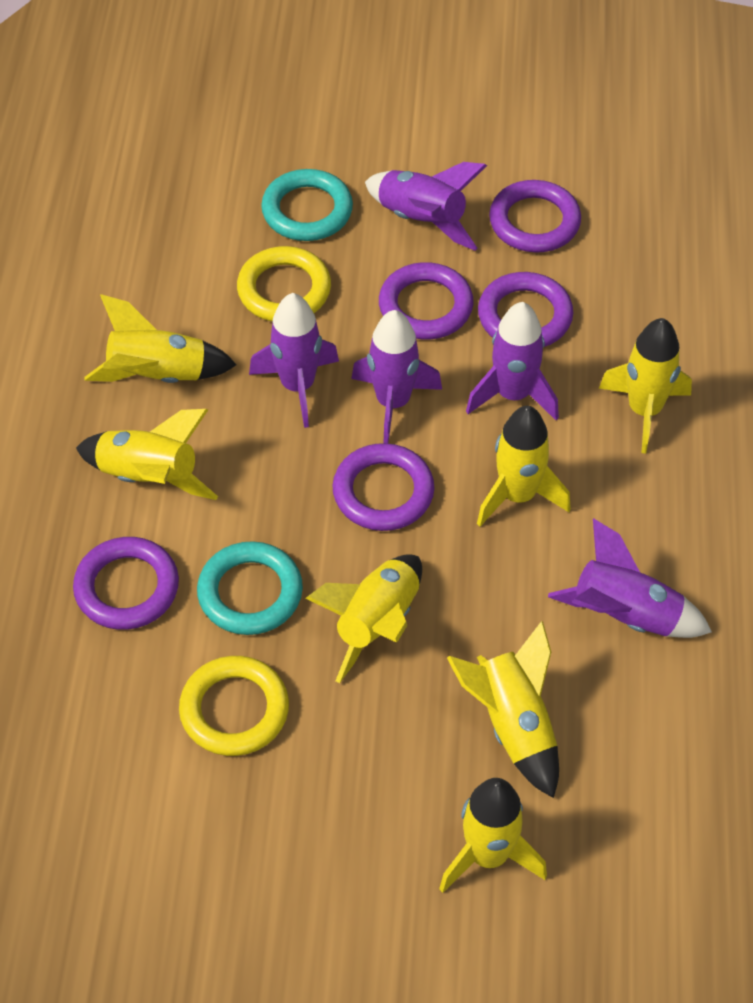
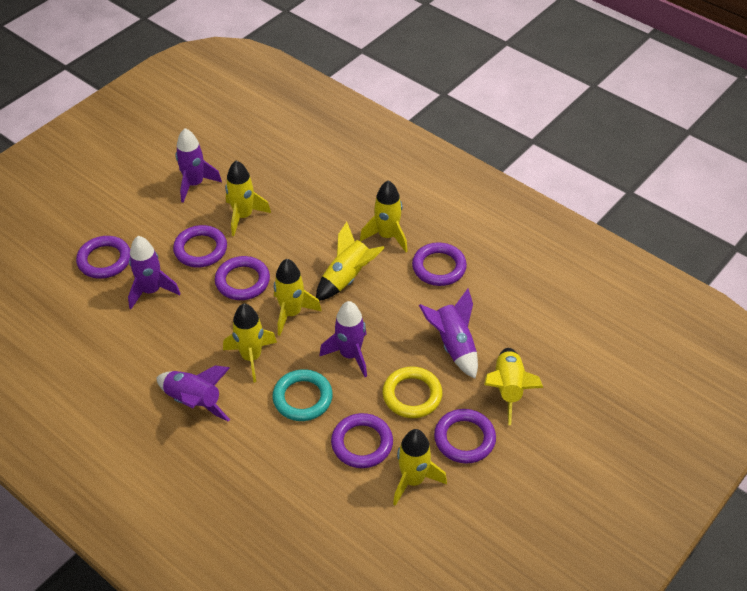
purple ring: 5 -> 6
turquoise ring: 2 -> 1
yellow ring: 2 -> 1

